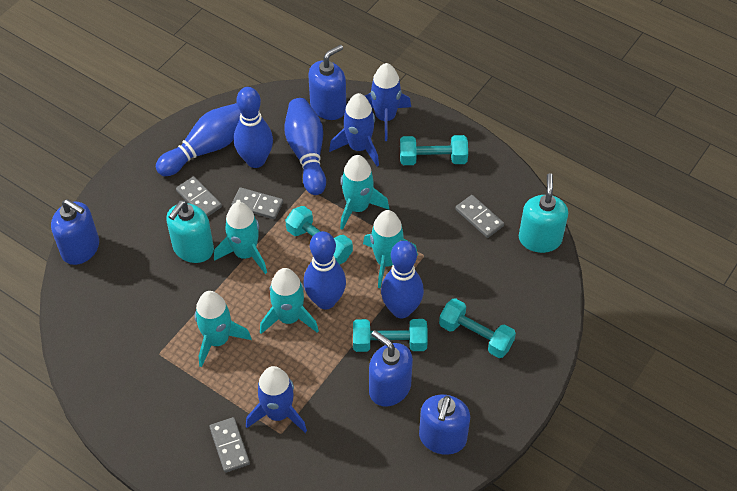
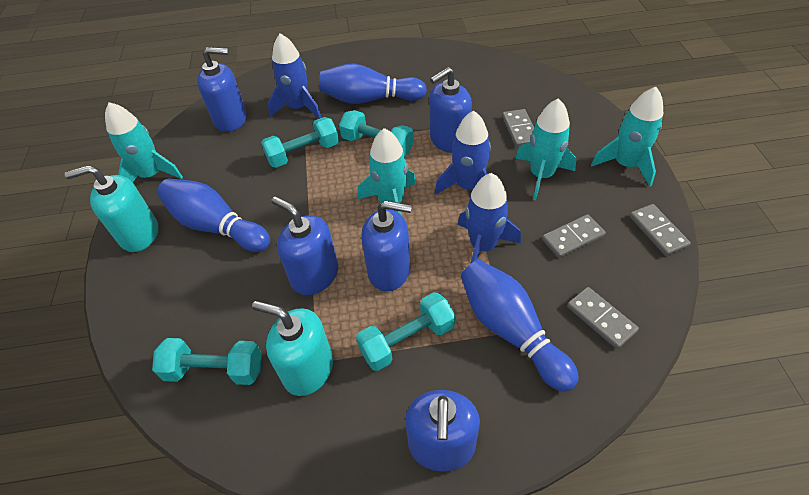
blue bowling pin: 5 -> 3
blue soap dispenser: 4 -> 5
turquoise rocket: 5 -> 4

